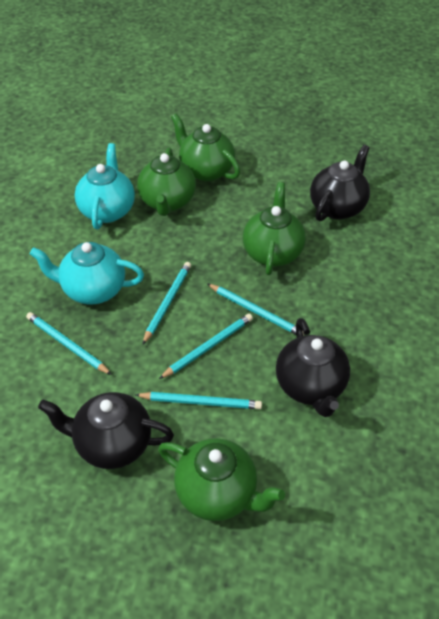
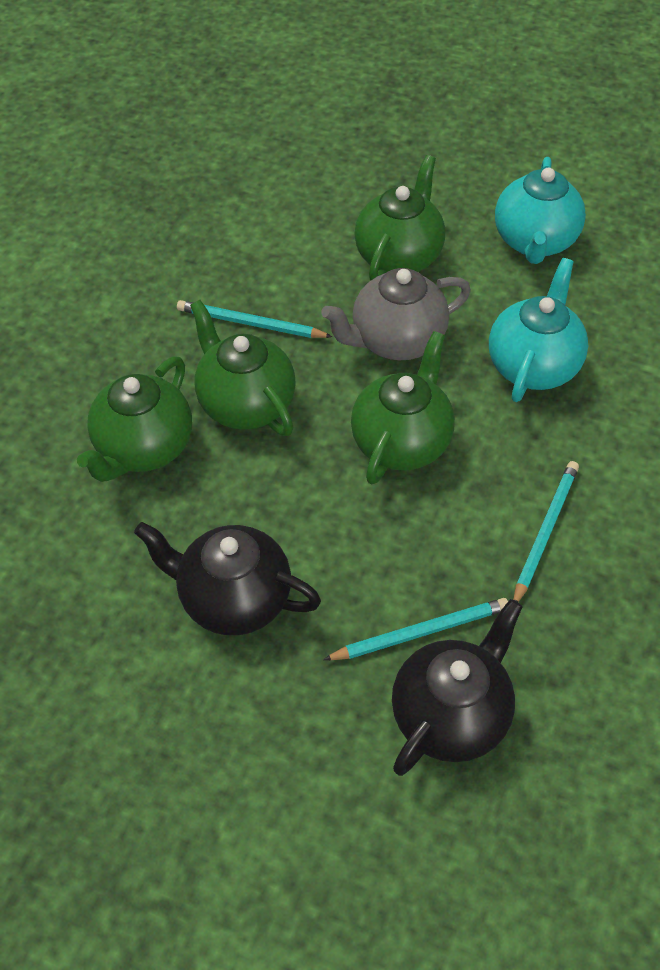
black teapot: 3 -> 2
grey teapot: 0 -> 1
turquoise pencil: 5 -> 3

